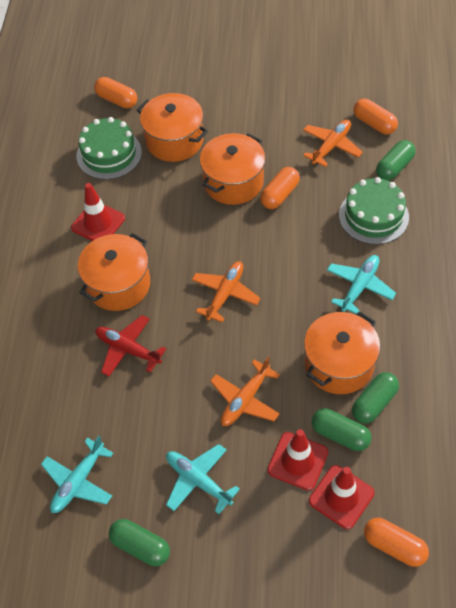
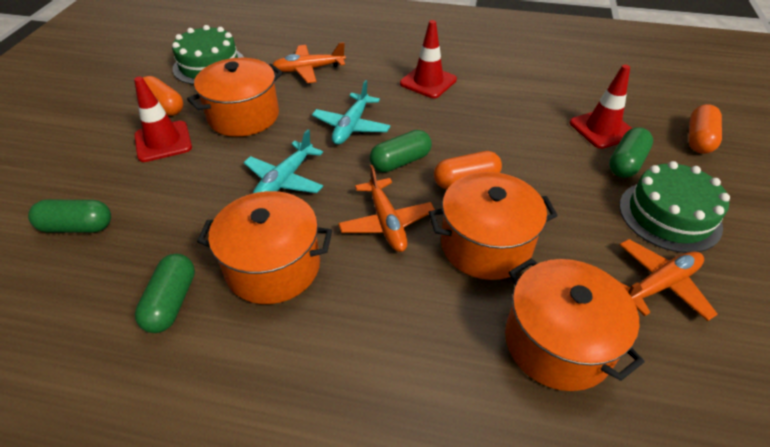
orange capsule: 4 -> 3
red plane: 1 -> 0
turquoise plane: 3 -> 2

